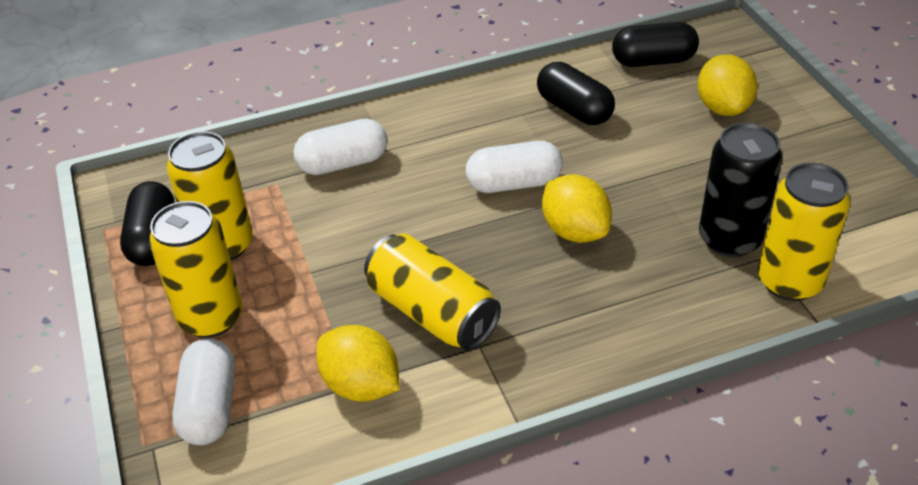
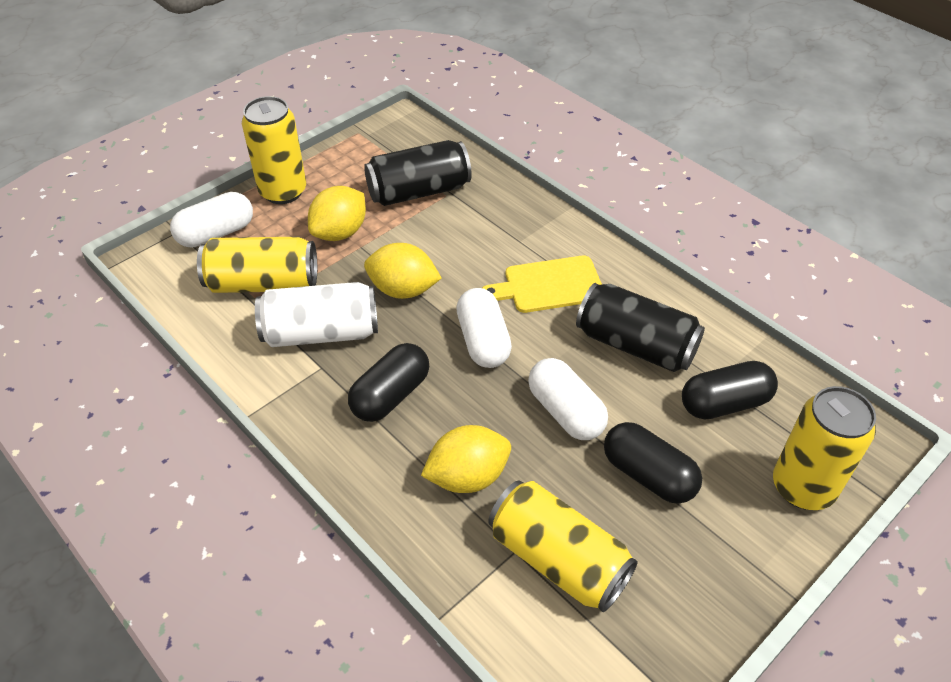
black can: 1 -> 2
white can: 0 -> 1
yellow cutting board: 0 -> 1

